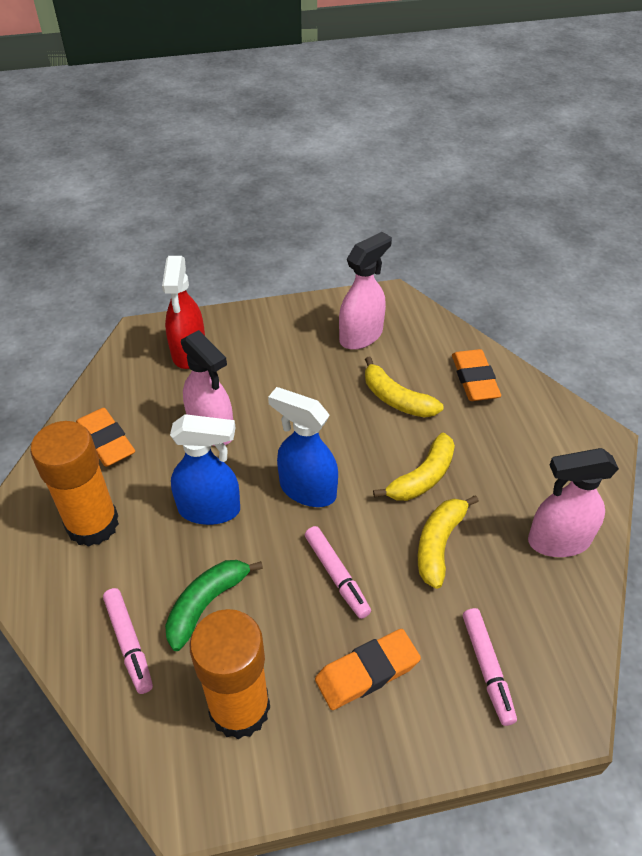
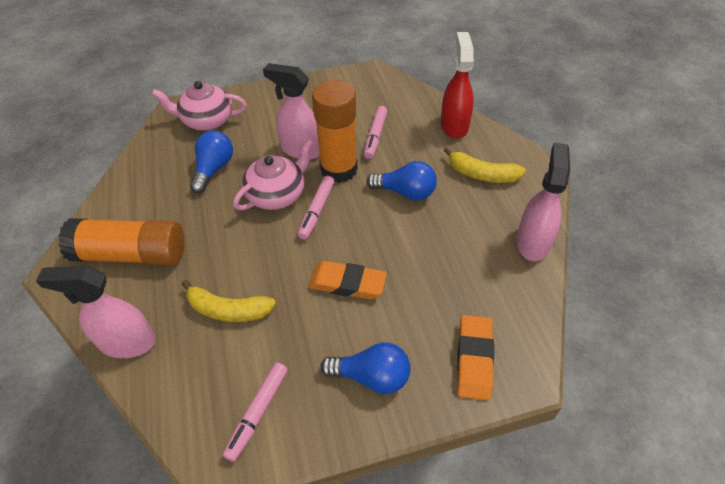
blue light bulb: 0 -> 3
blue spray bottle: 2 -> 0
green banana: 1 -> 0
orange eraser: 3 -> 2
pink teapot: 0 -> 2
yellow banana: 3 -> 2

